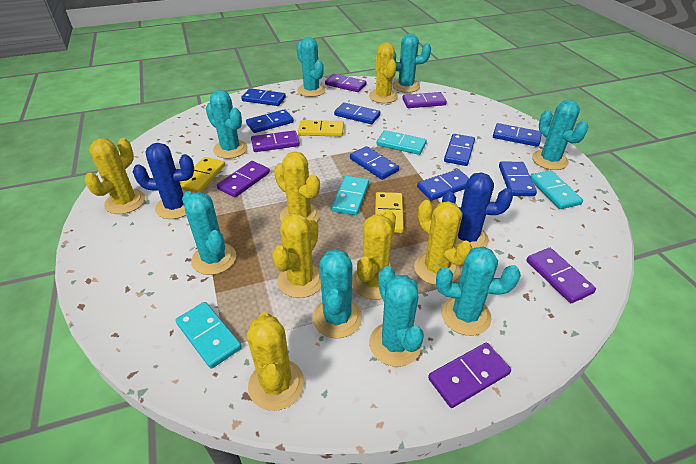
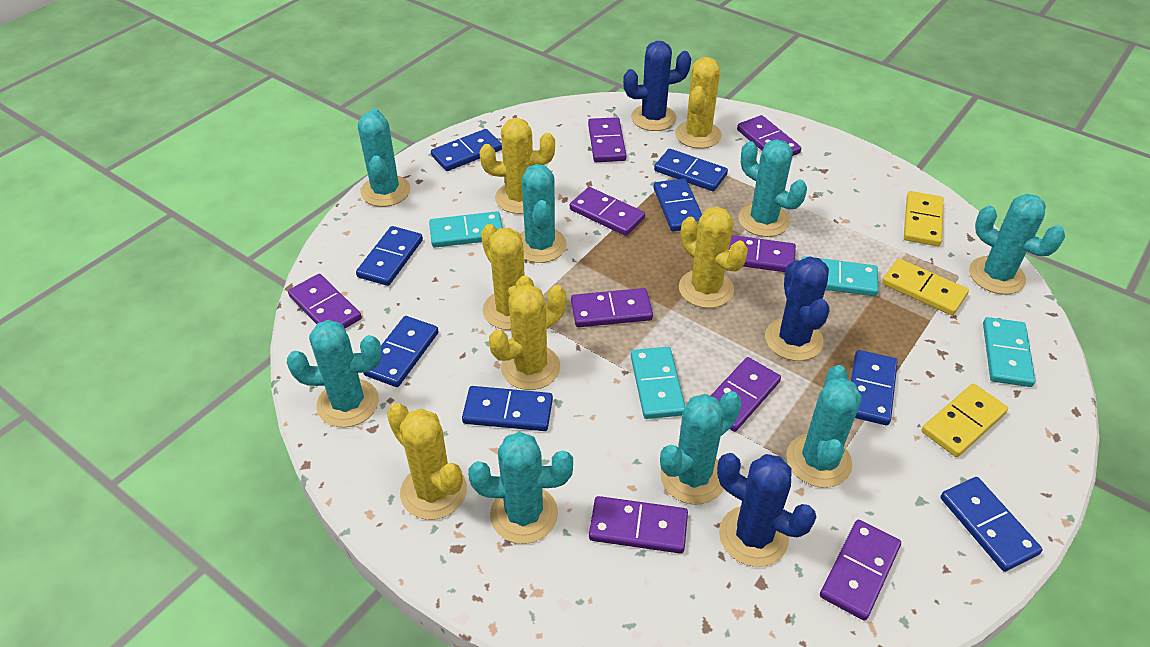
blue cactus: 2 -> 3
purple domino: 6 -> 9
yellow cactus: 7 -> 6

